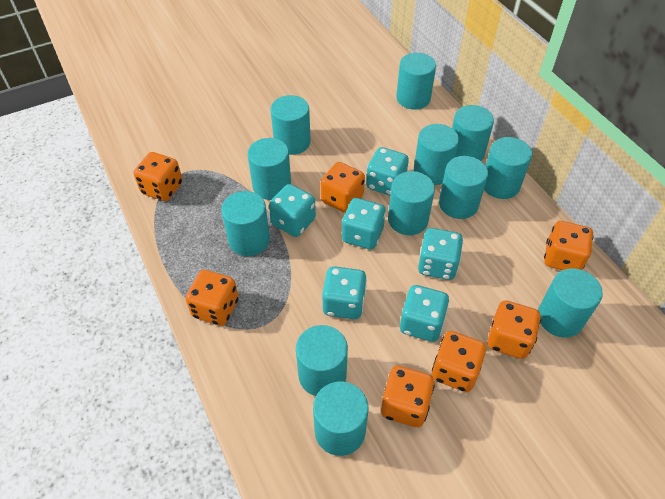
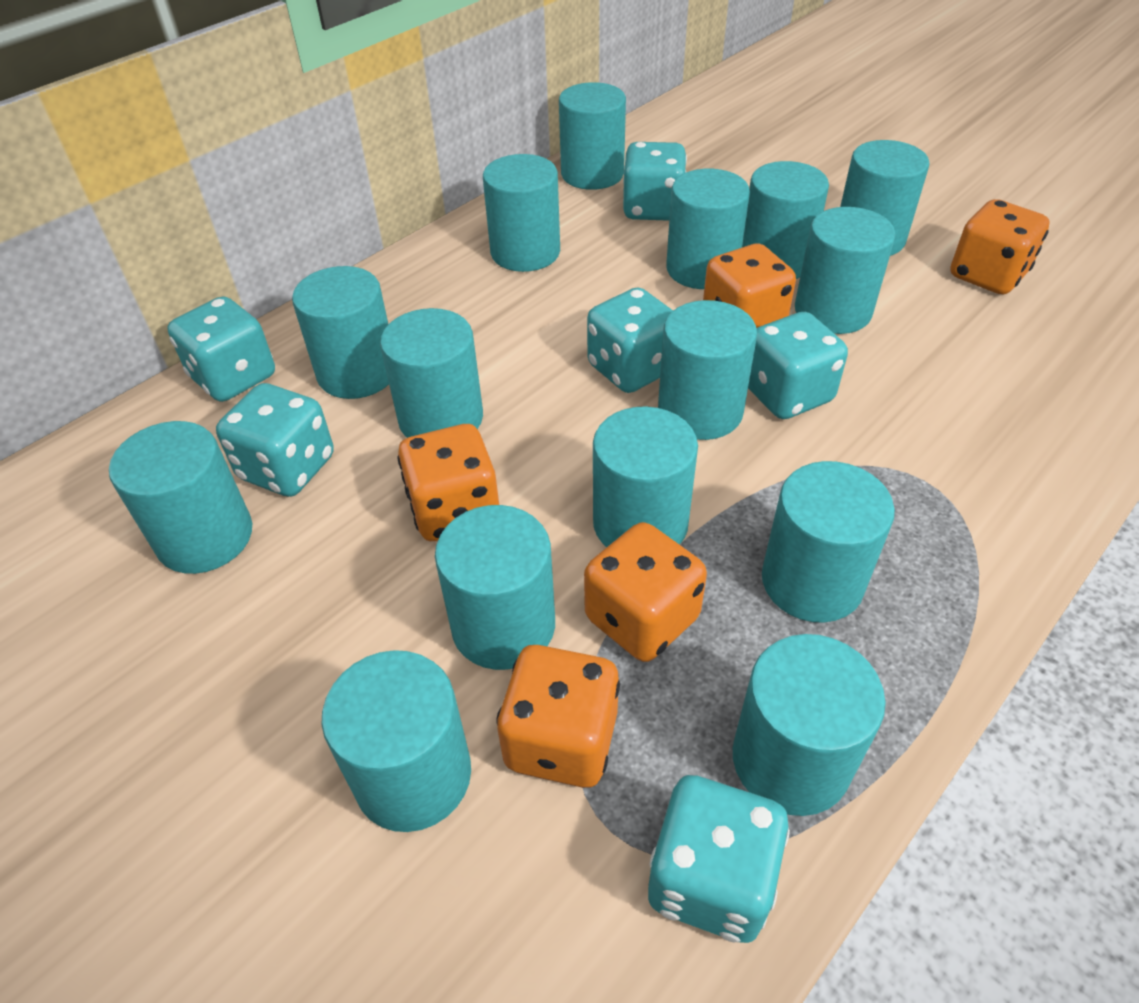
orange dice: 7 -> 5
turquoise cylinder: 12 -> 15

